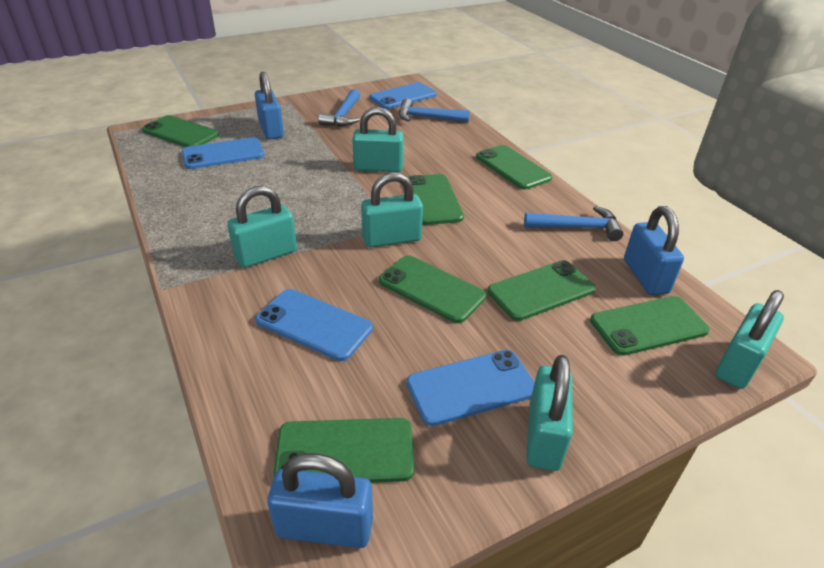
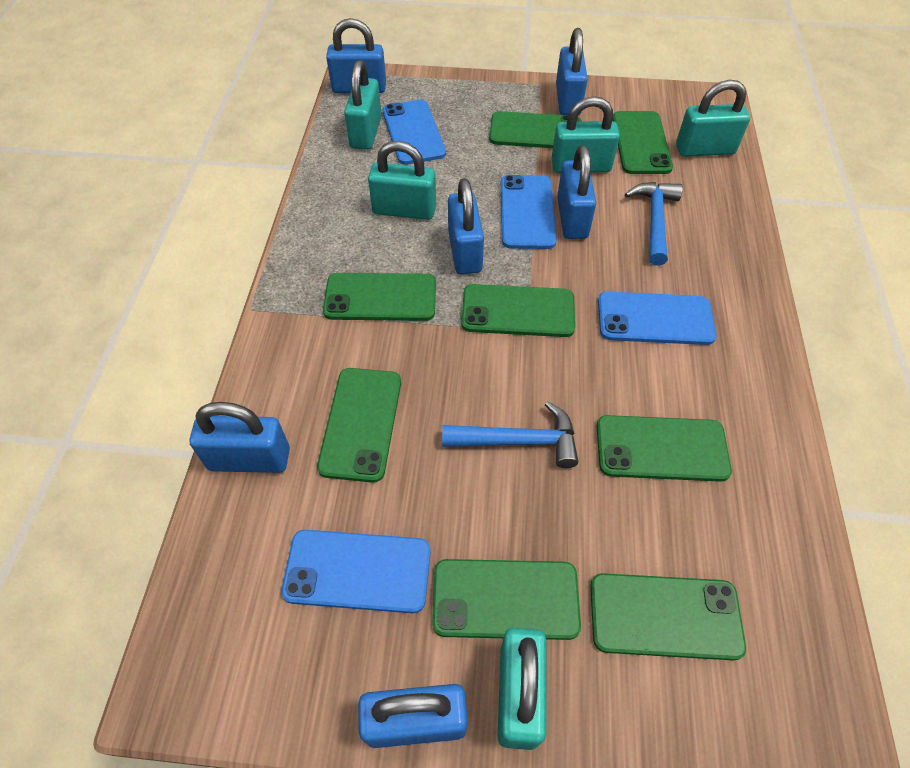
blue hammer: 3 -> 2
blue padlock: 3 -> 6
green phone: 7 -> 8

